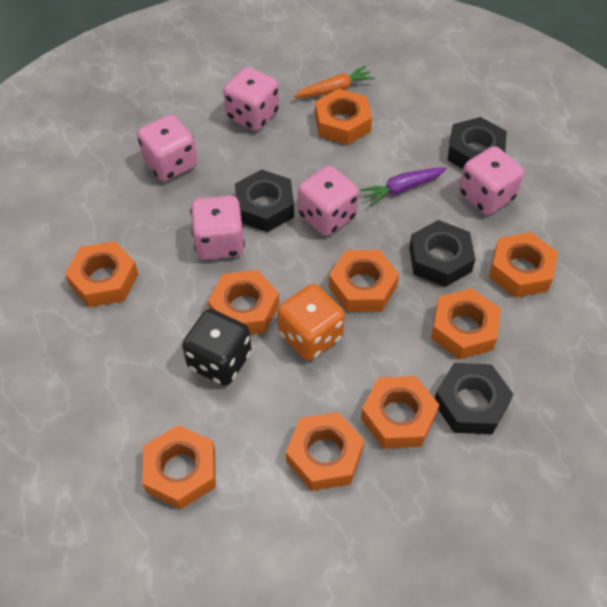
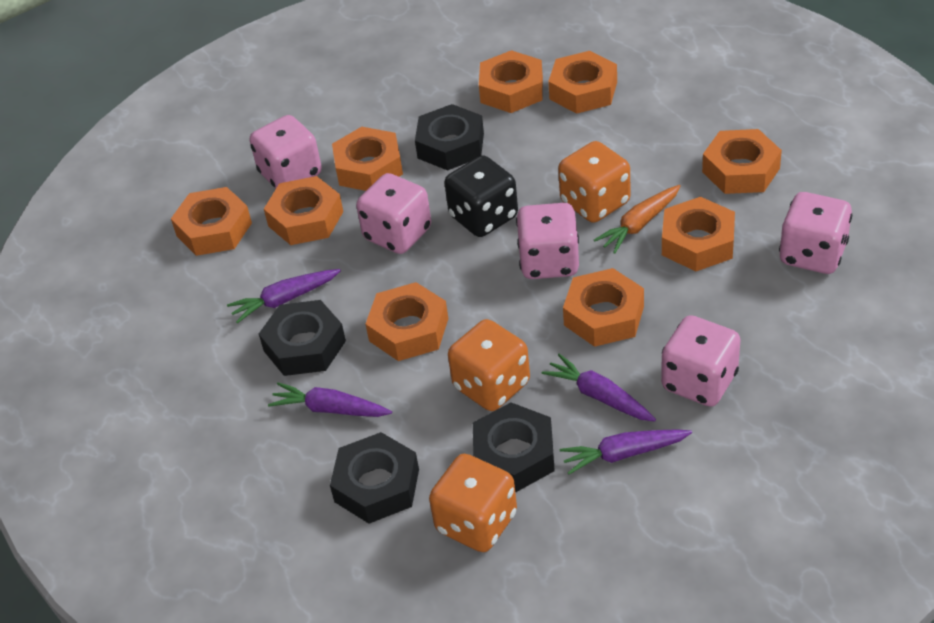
orange dice: 1 -> 3
purple carrot: 1 -> 4

